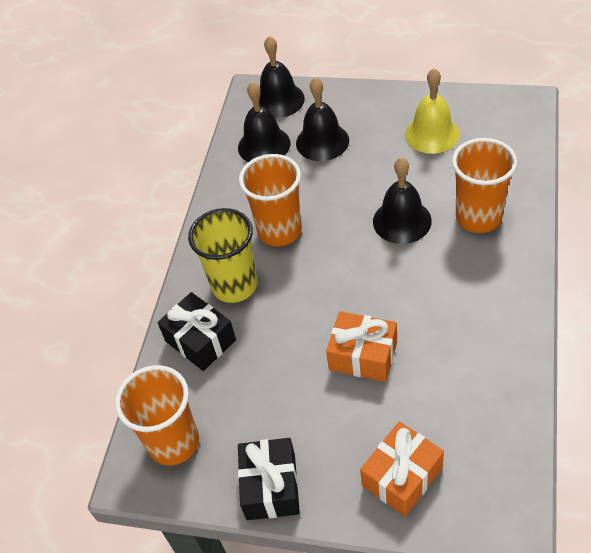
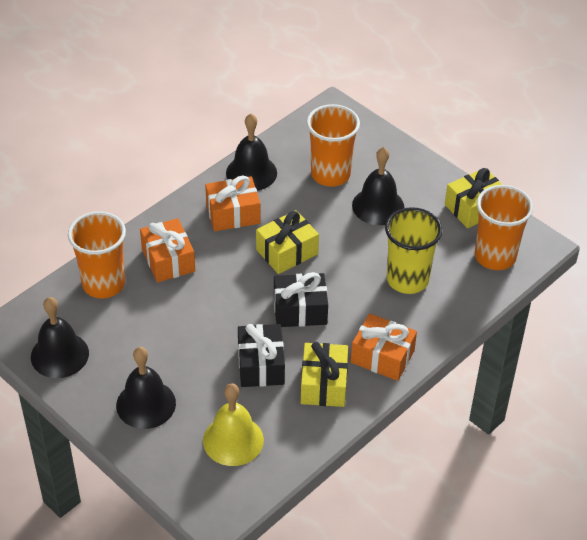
orange gift: 2 -> 3
yellow gift: 0 -> 3

